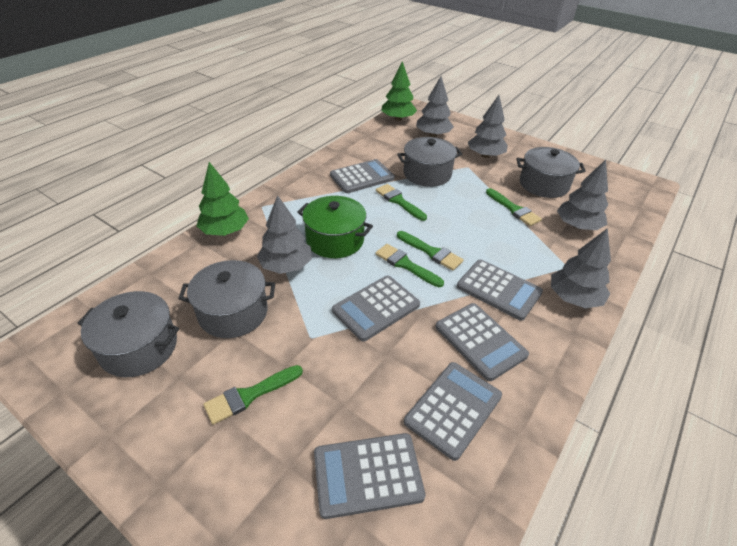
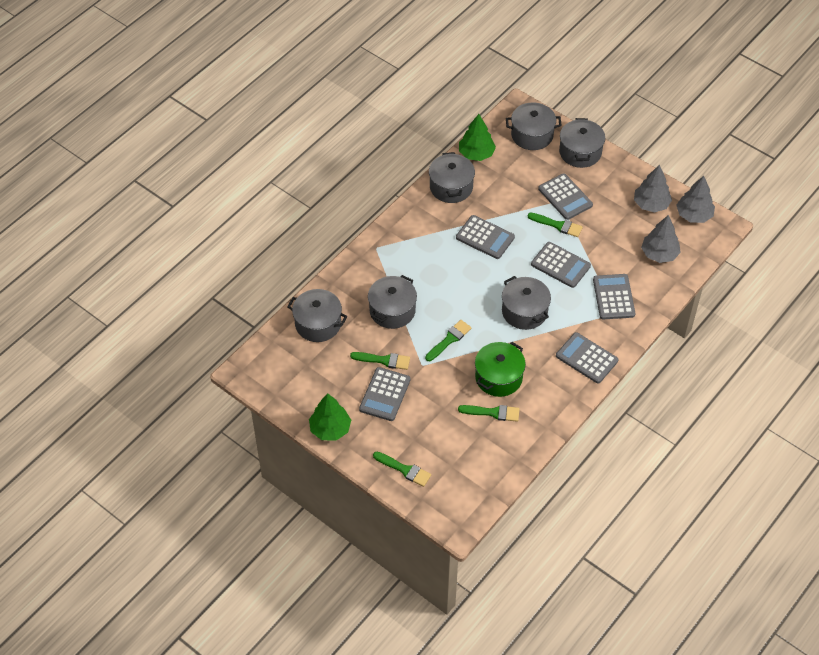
grey pot: 4 -> 6
grey tree: 5 -> 3

